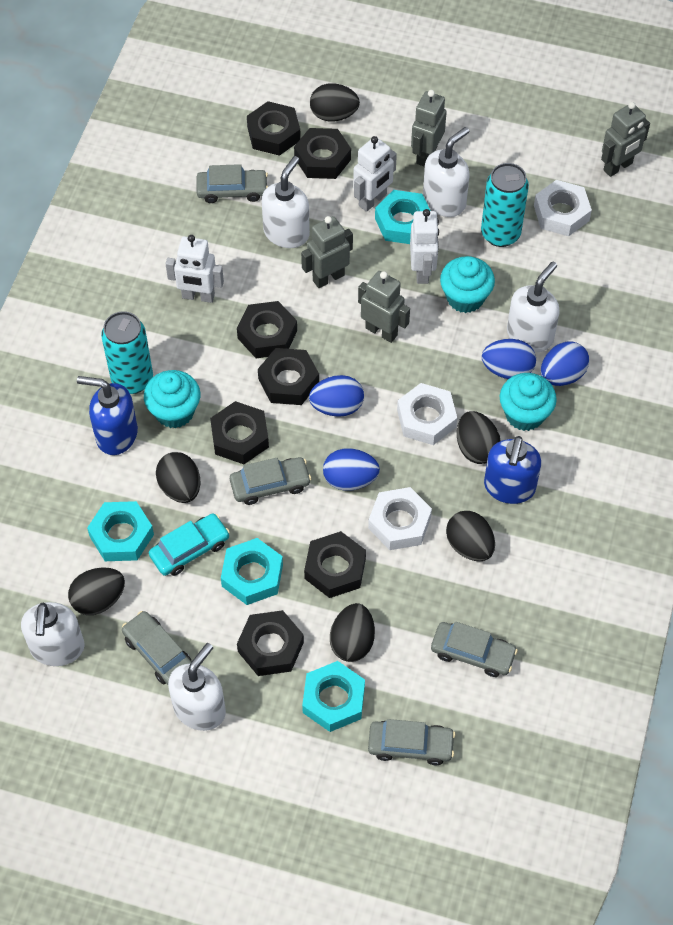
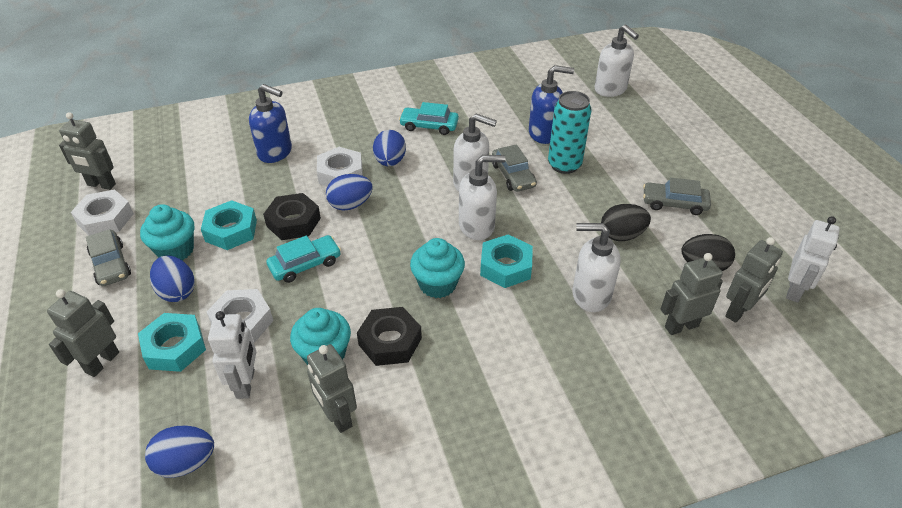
black egg: 6 -> 2
black nut: 7 -> 2
grey car: 5 -> 3
grey robot: 4 -> 5
turquoise can: 2 -> 1
turquoise car: 1 -> 2
turquoise nut: 4 -> 3
white robot: 3 -> 2
white soap dispenser: 5 -> 4

